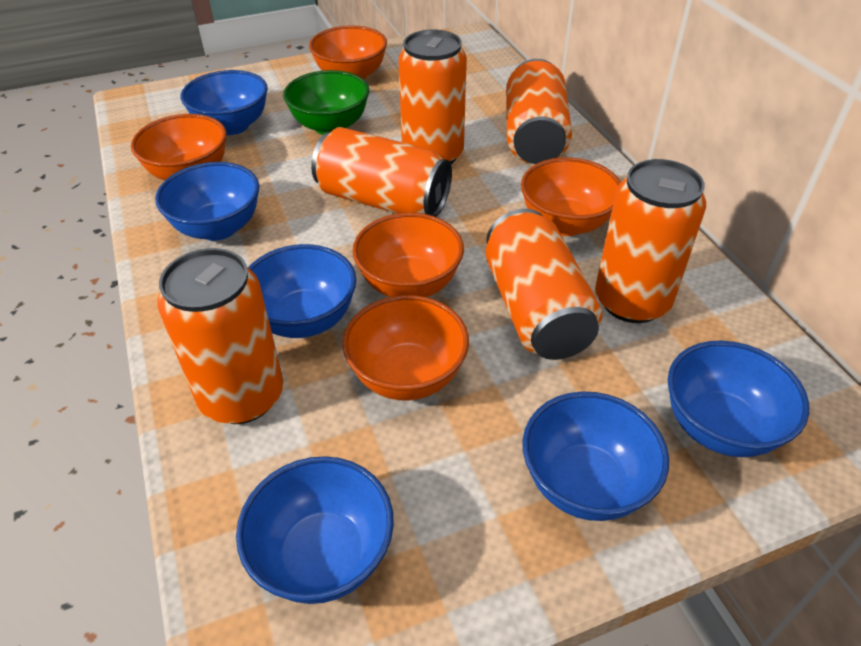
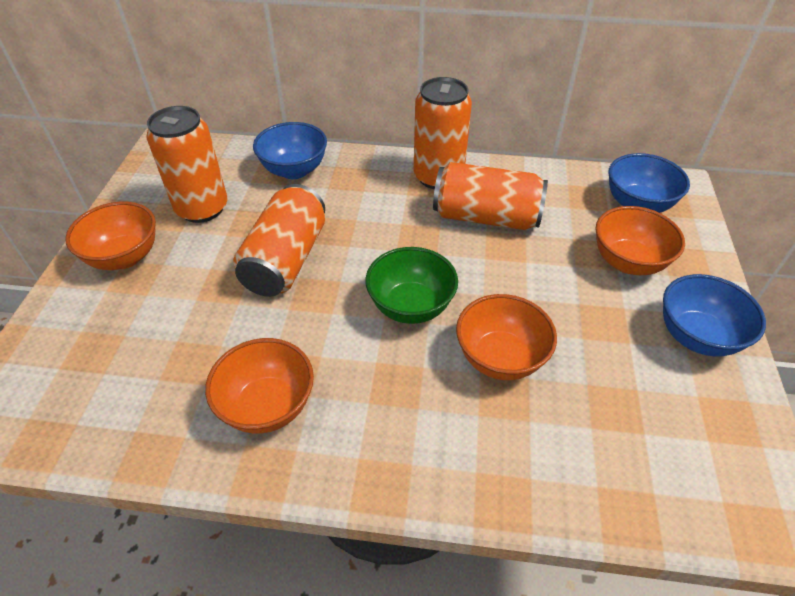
blue bowl: 6 -> 3
orange bowl: 5 -> 4
orange can: 6 -> 4

